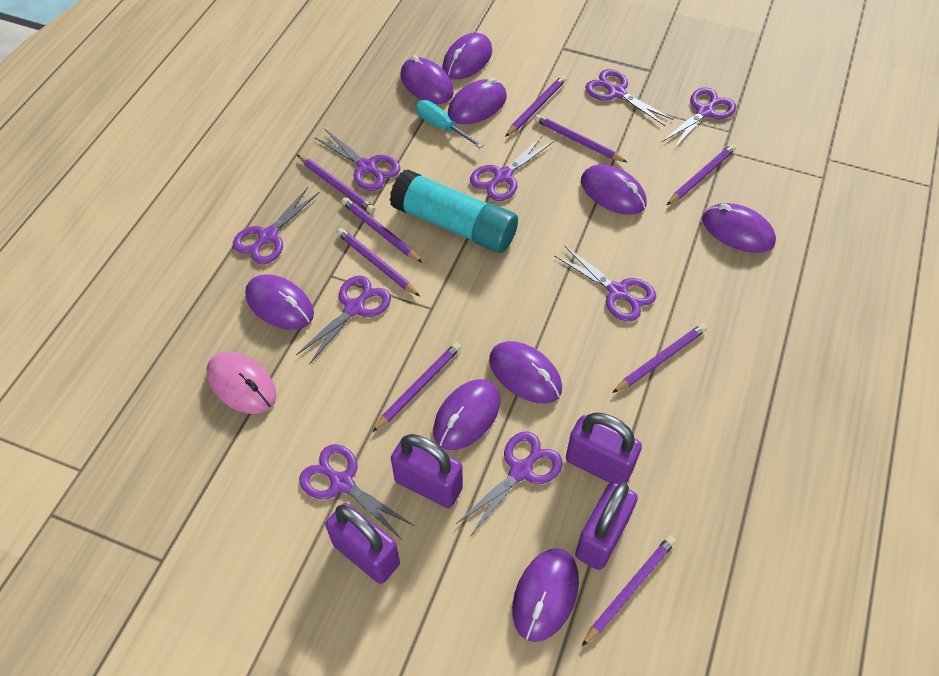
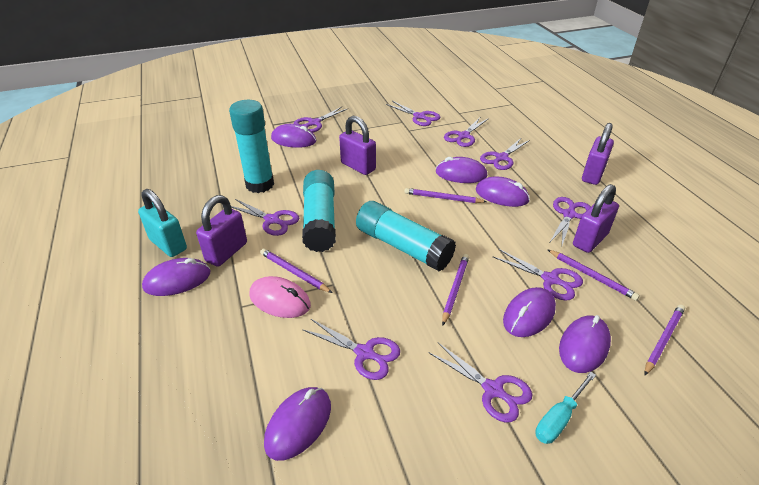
purple mouse: 9 -> 7
purple pencil: 9 -> 5
turquoise glue stick: 1 -> 3
turquoise padlock: 0 -> 1

